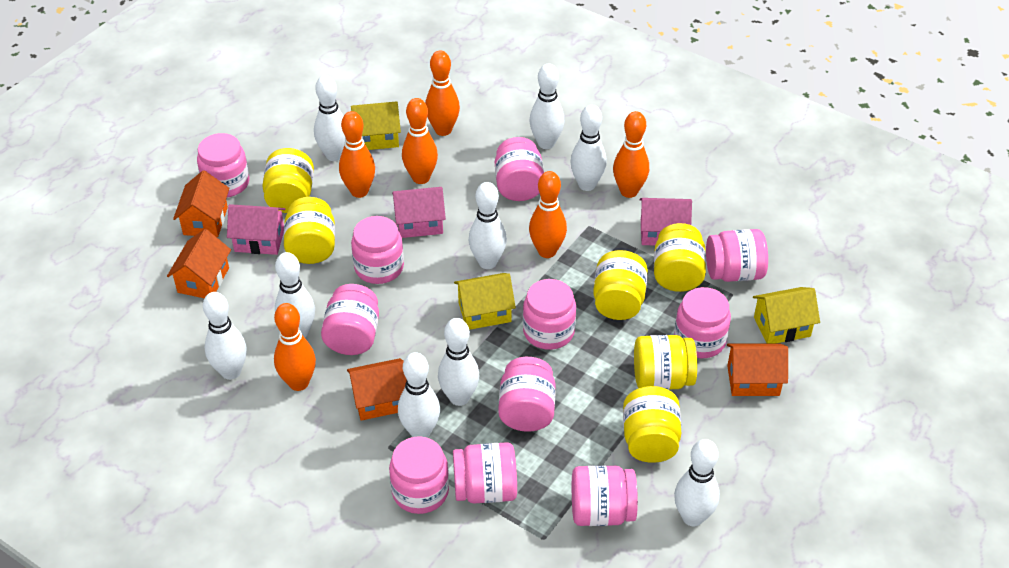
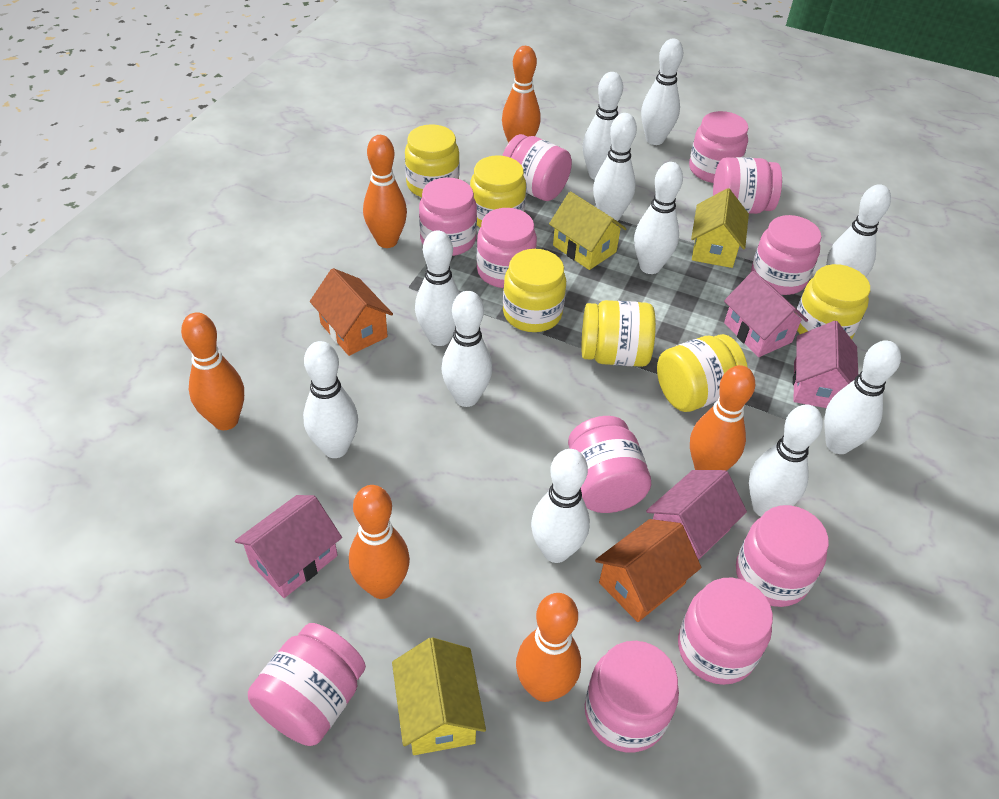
orange house: 4 -> 2
pink house: 3 -> 4
white bowling pin: 9 -> 11

